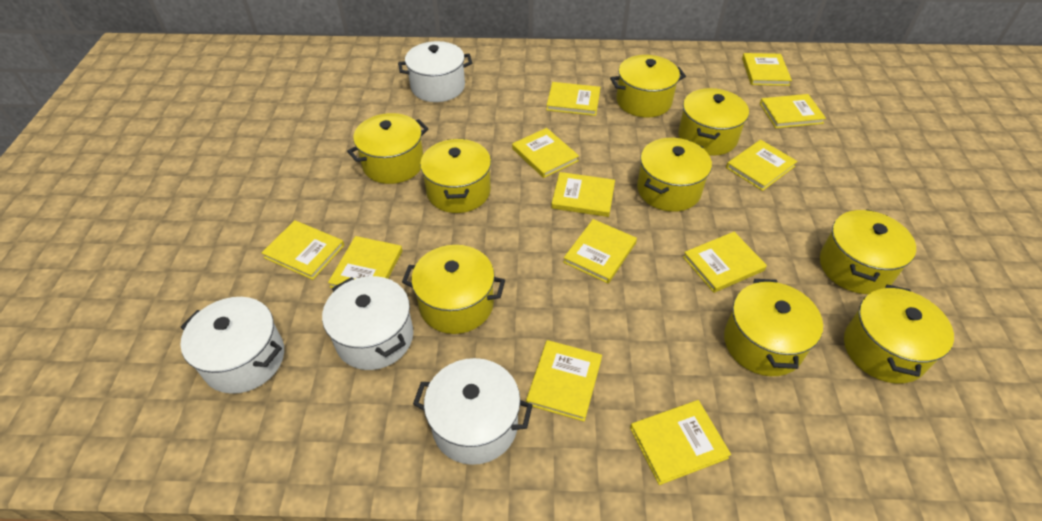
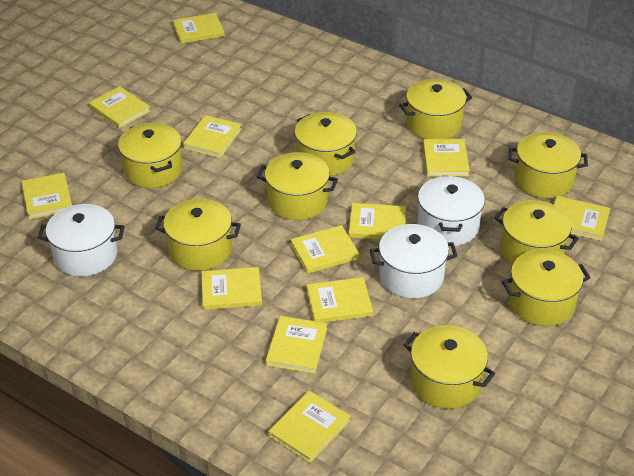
white pot: 4 -> 3

